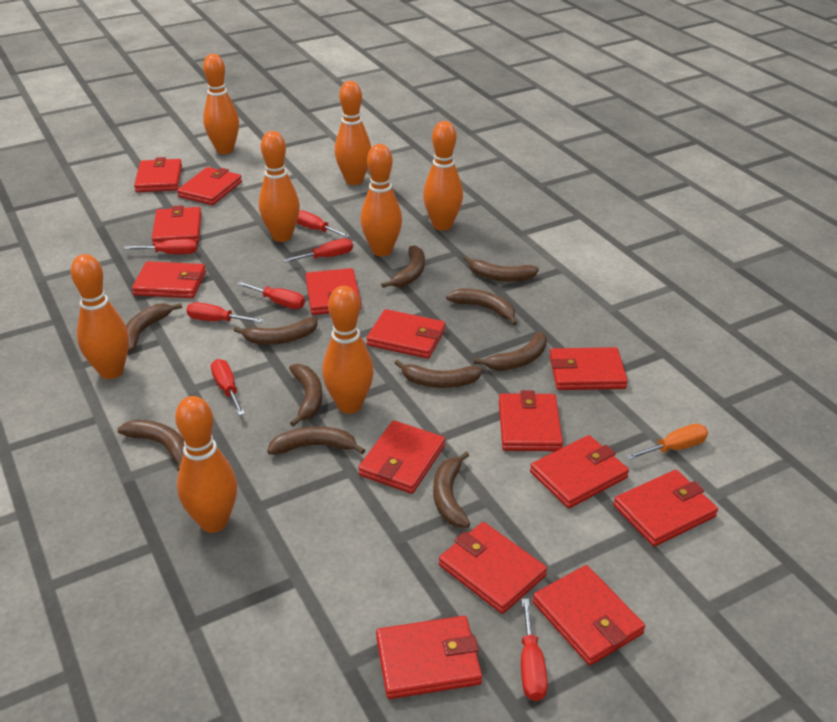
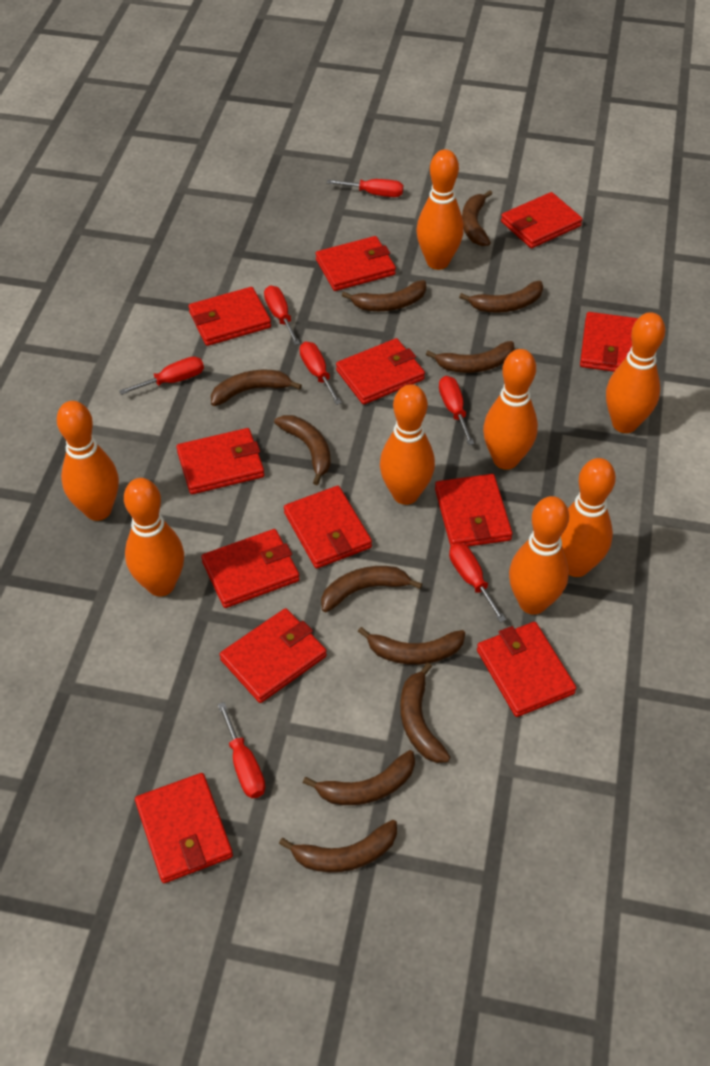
orange screwdriver: 1 -> 0
red wallet: 14 -> 12

